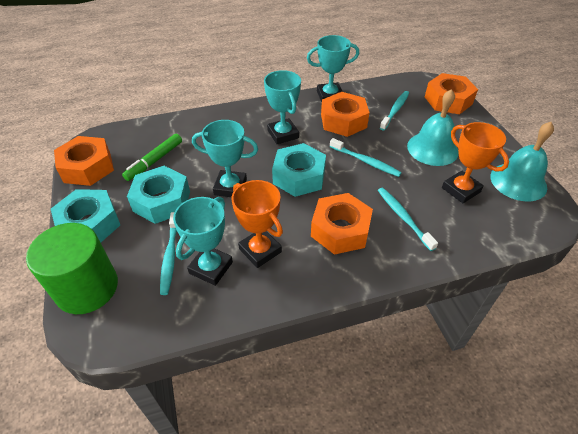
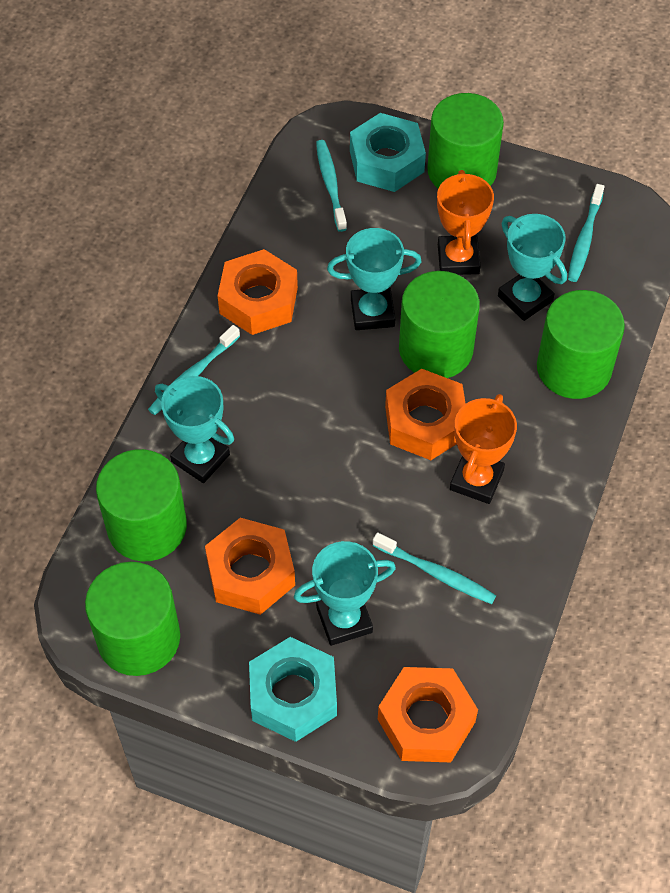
green cylinder: 1 -> 5
green marker: 1 -> 0
turquoise bell: 2 -> 0
turquoise nut: 3 -> 2

